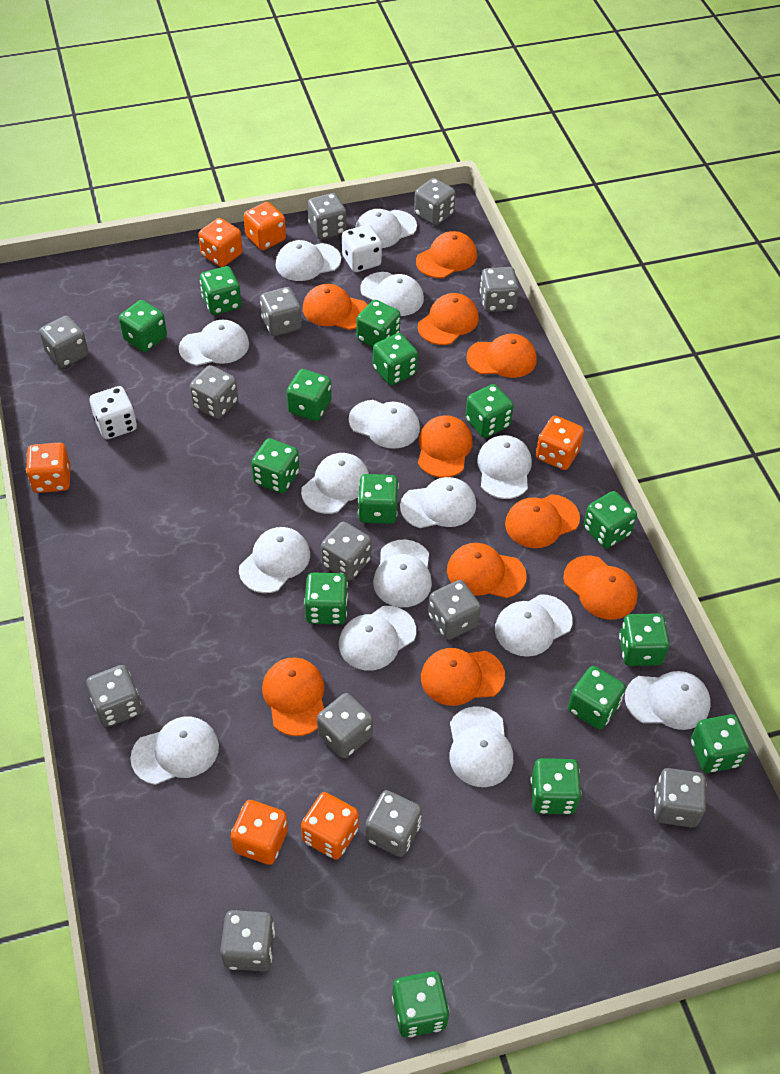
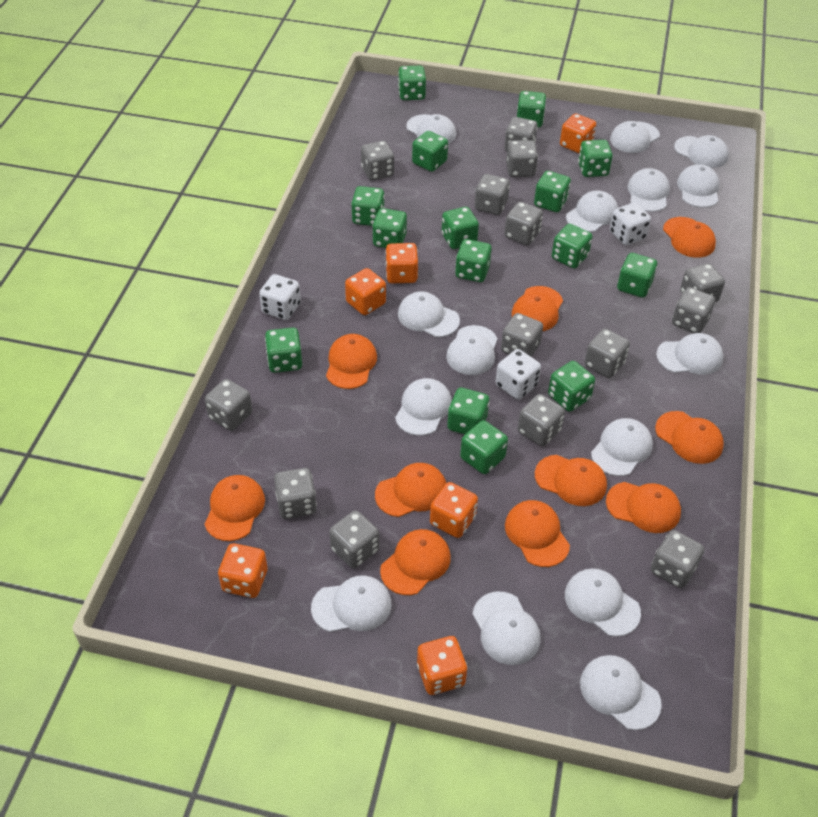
grey dice: 13 -> 14
white dice: 2 -> 3

